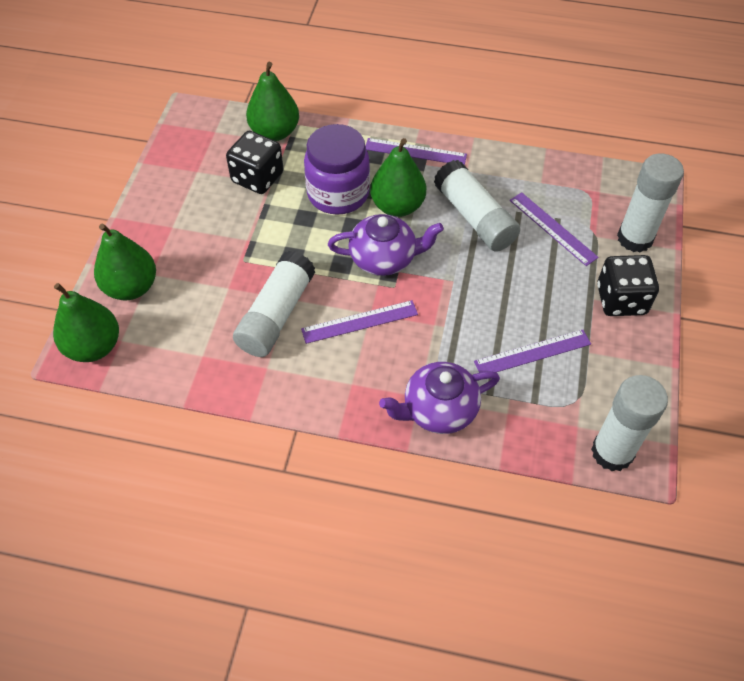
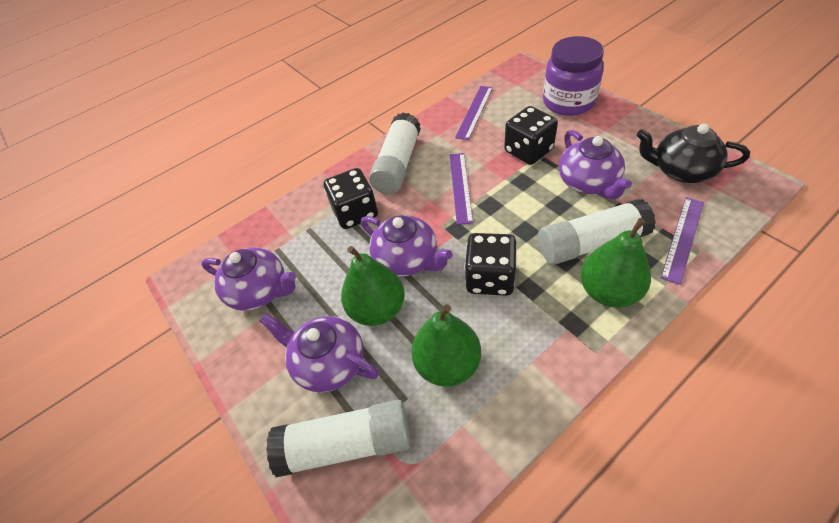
black dice: 2 -> 3
black teapot: 0 -> 1
green pear: 4 -> 3
purple ruler: 4 -> 3
purple teapot: 2 -> 4
white glue stick: 4 -> 3

